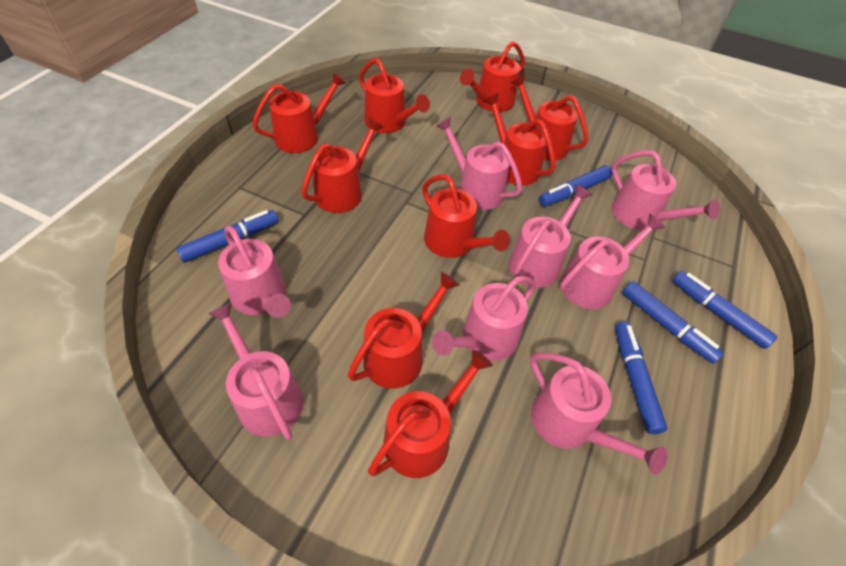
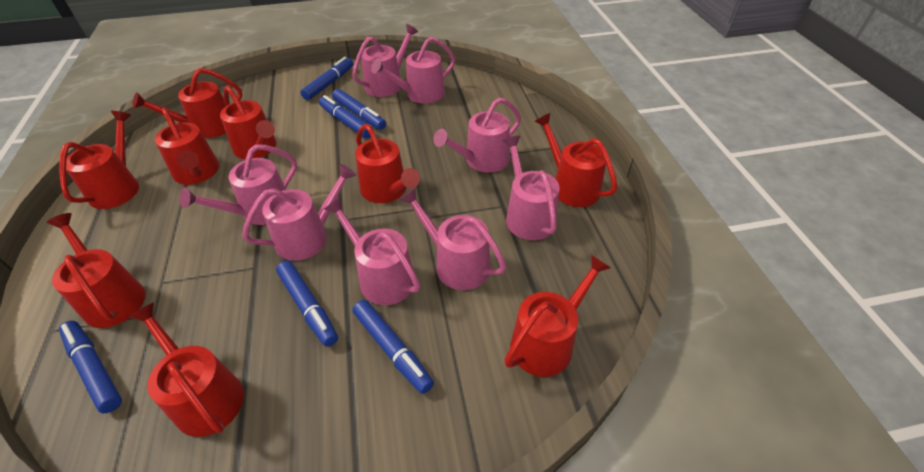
blue marker: 5 -> 6

